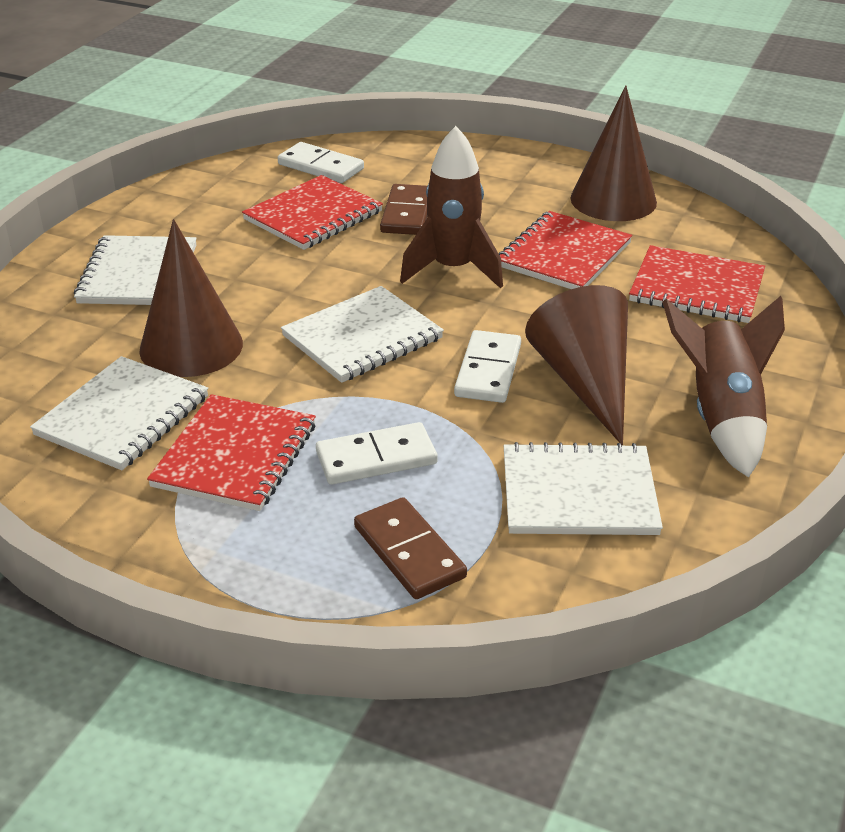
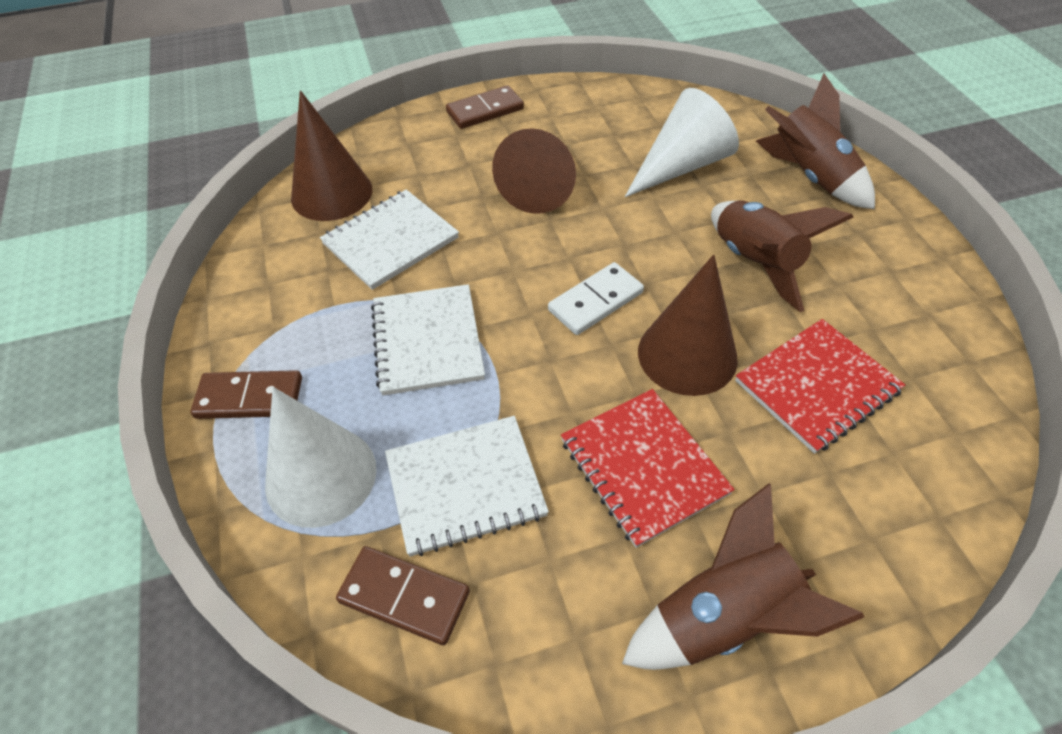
brown domino: 2 -> 3
brown rocket: 2 -> 3
red notebook: 4 -> 2
white cone: 0 -> 2
white domino: 3 -> 1
white notebook: 4 -> 3

